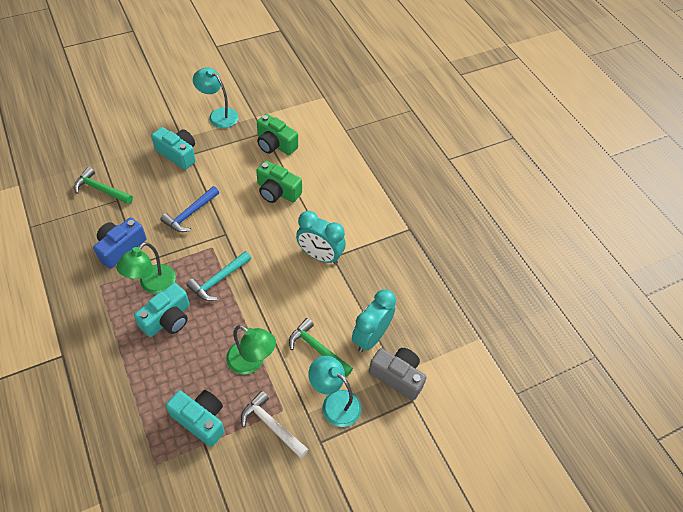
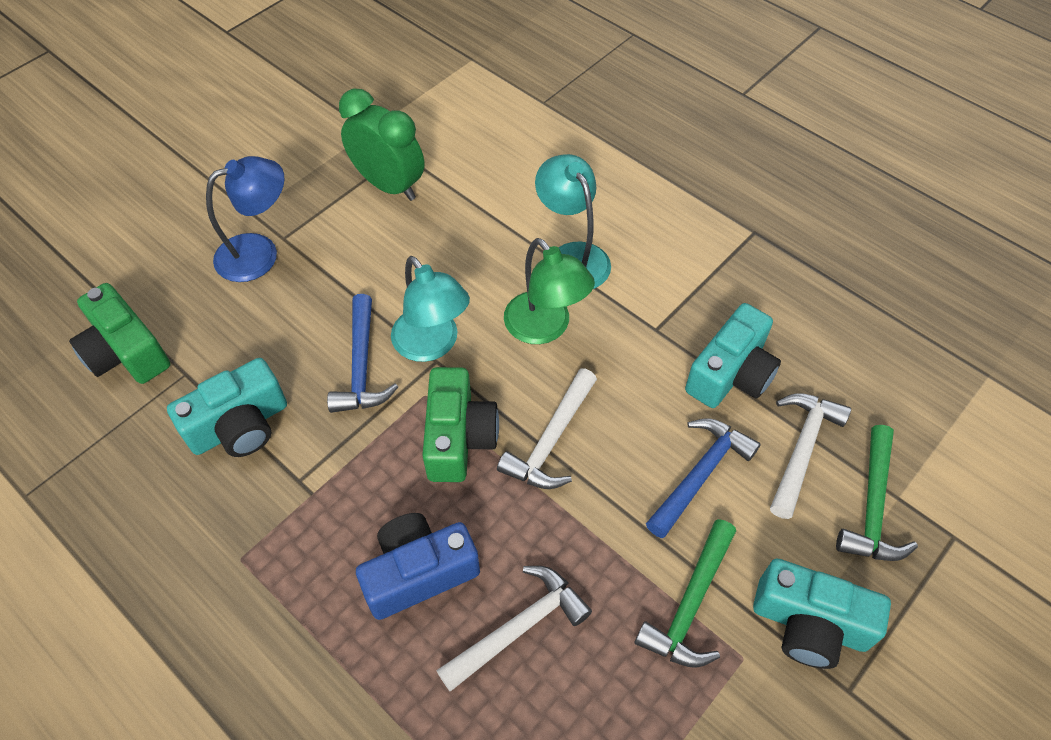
blue hammer: 1 -> 2
blue lamp: 0 -> 1
green clock: 0 -> 1
green lamp: 2 -> 1
grey camera: 1 -> 0
turquoise clock: 2 -> 0
turquoise hammer: 1 -> 0
white hammer: 1 -> 3

